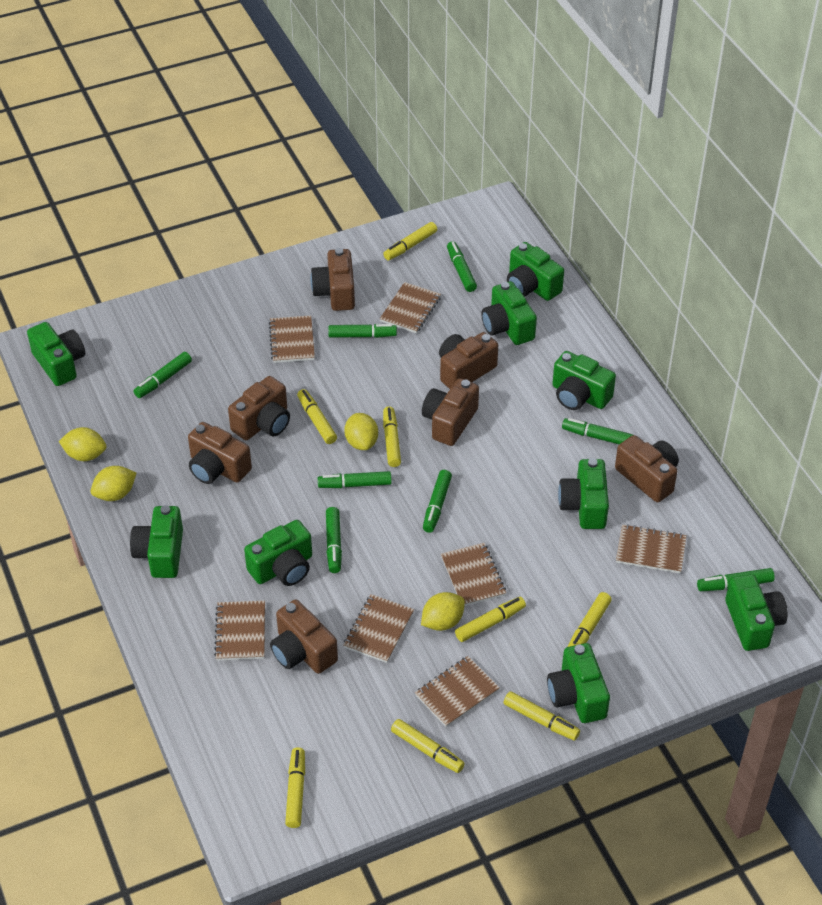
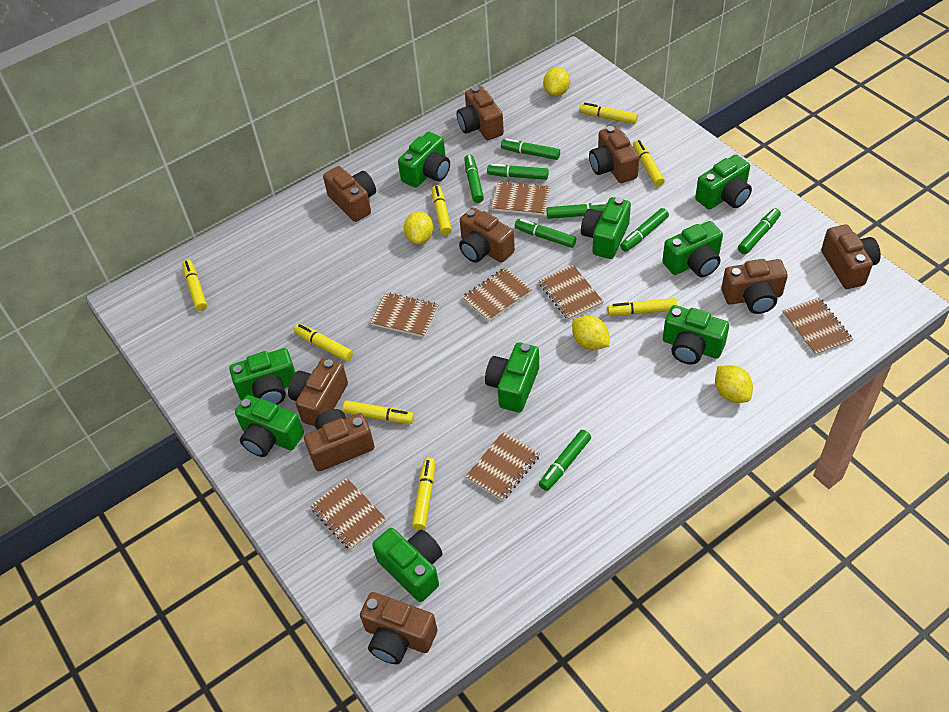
brown camera: 7 -> 9

